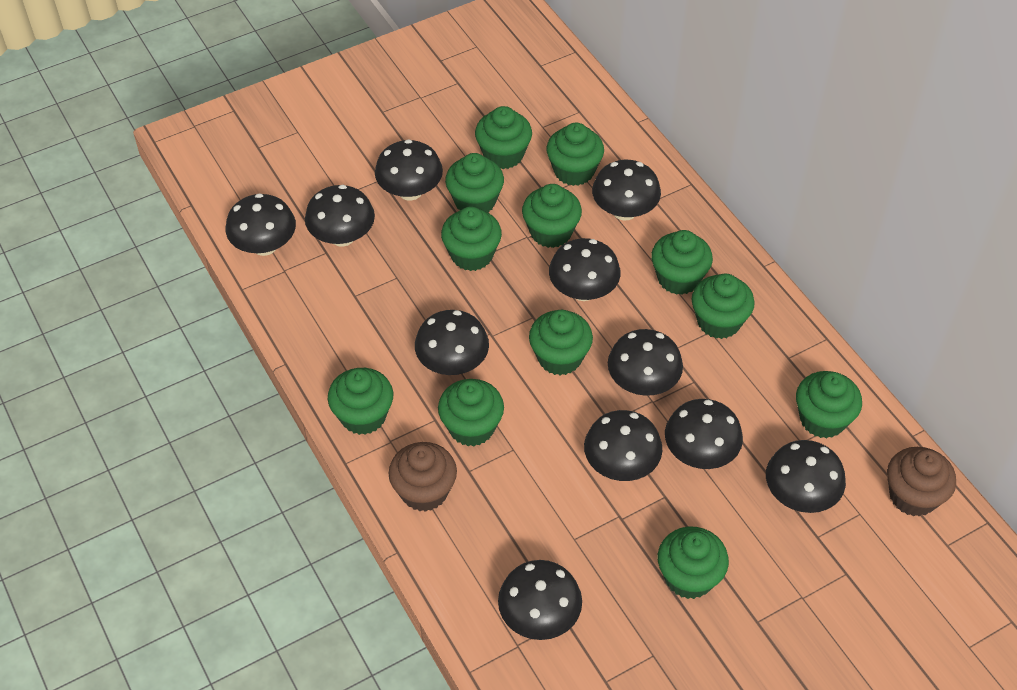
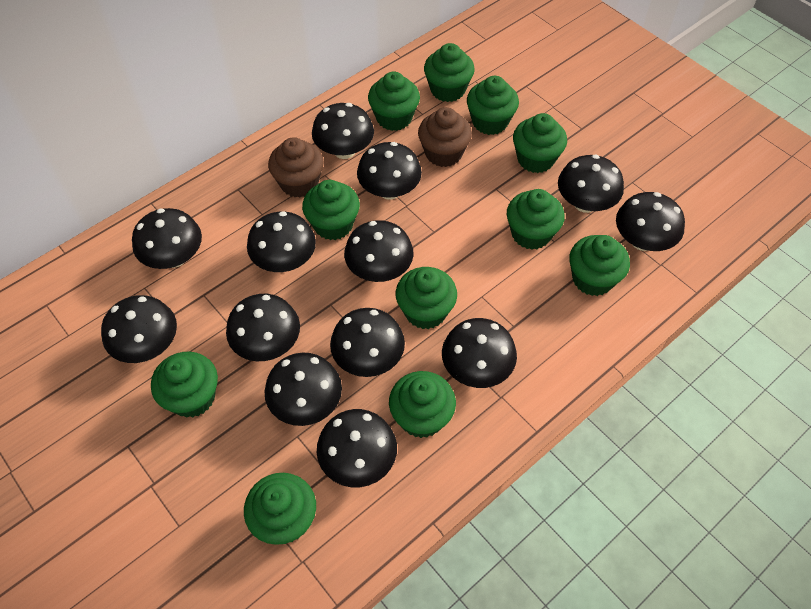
black mushroom: 11 -> 13
green cupcake: 12 -> 11

